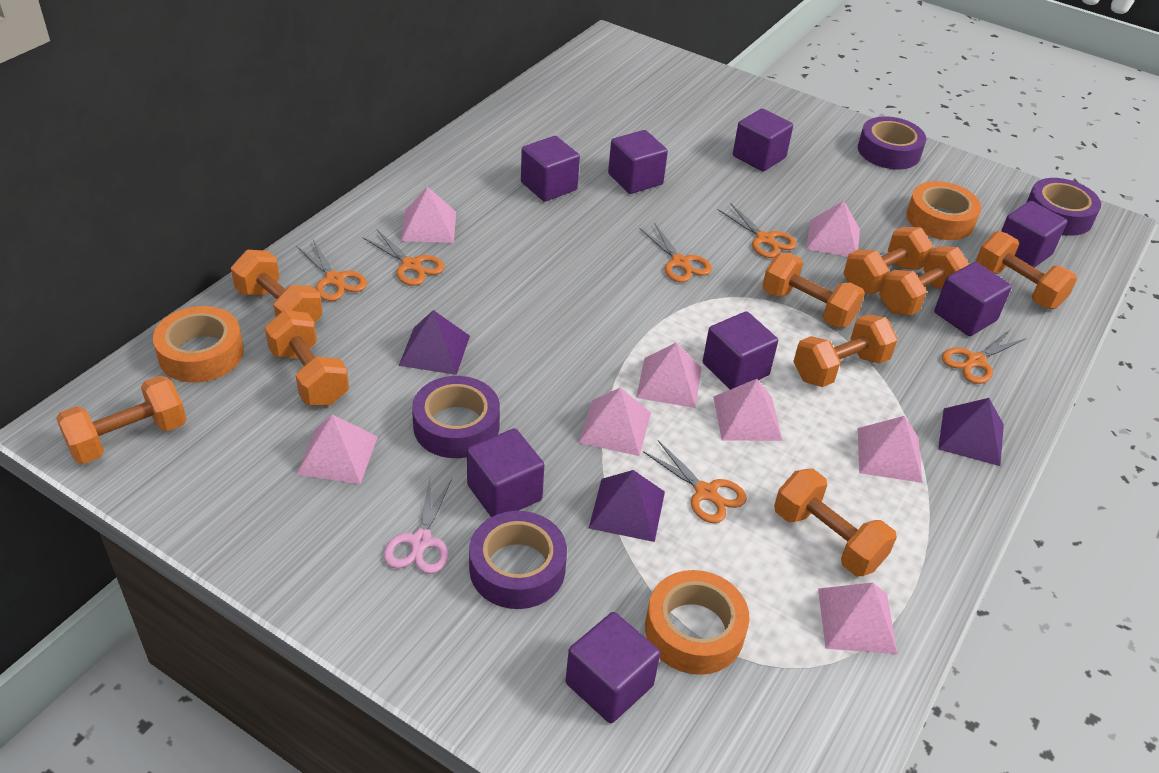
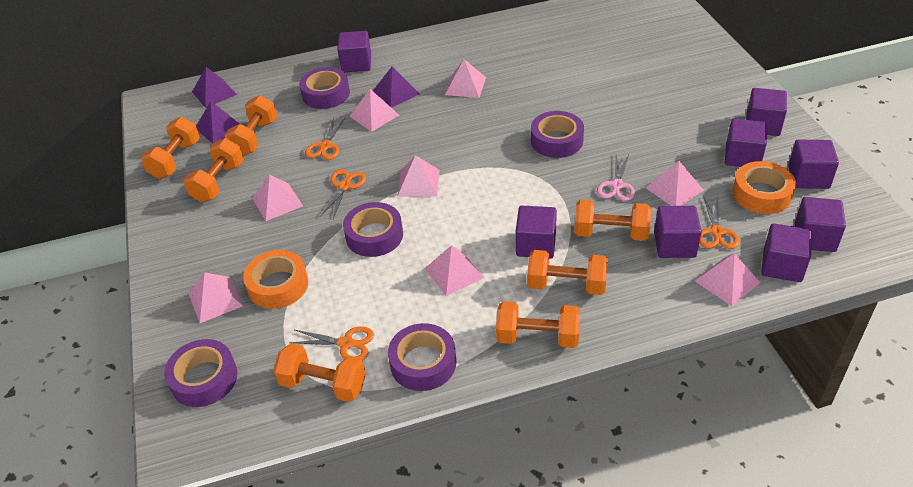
orange dumbbell: 9 -> 7
orange scissors: 6 -> 4
orange tape: 3 -> 2
purple tape: 4 -> 5

